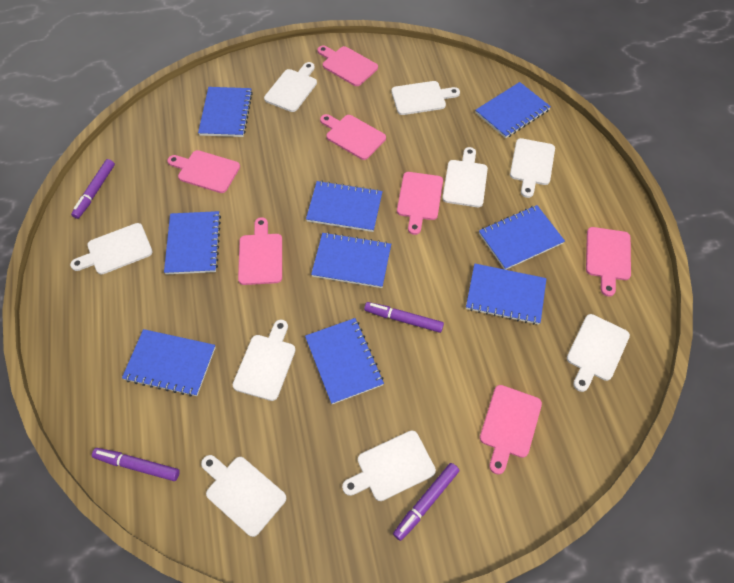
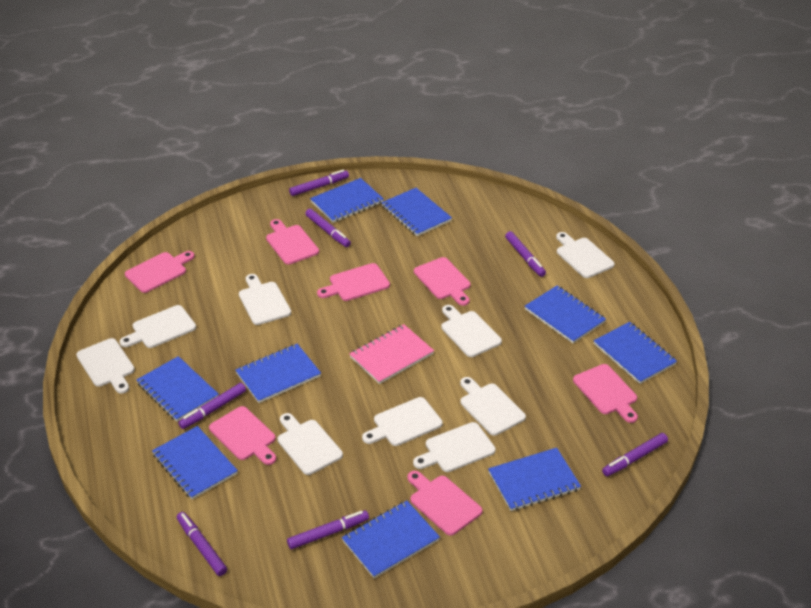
pink notebook: 0 -> 1
purple marker: 4 -> 7

